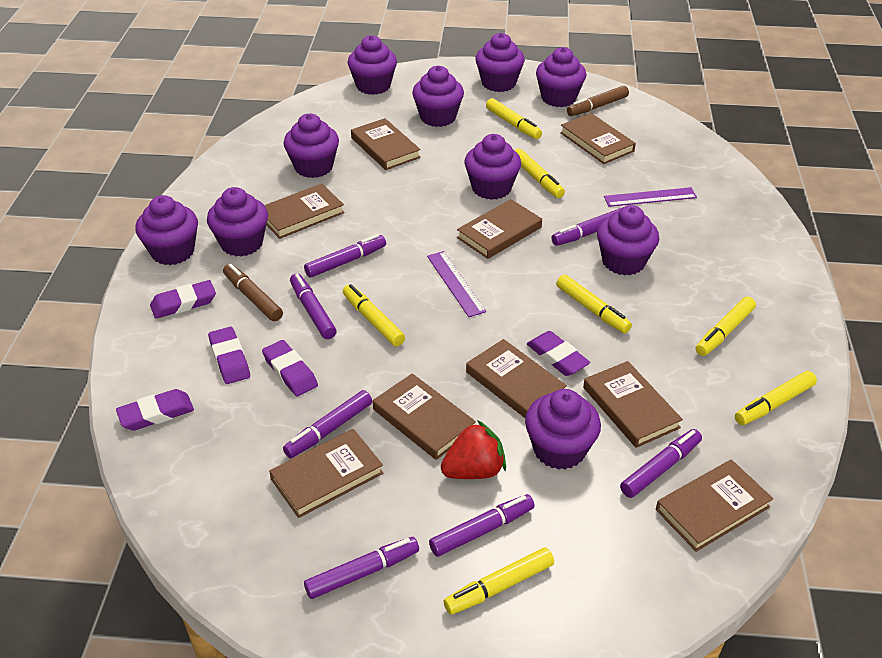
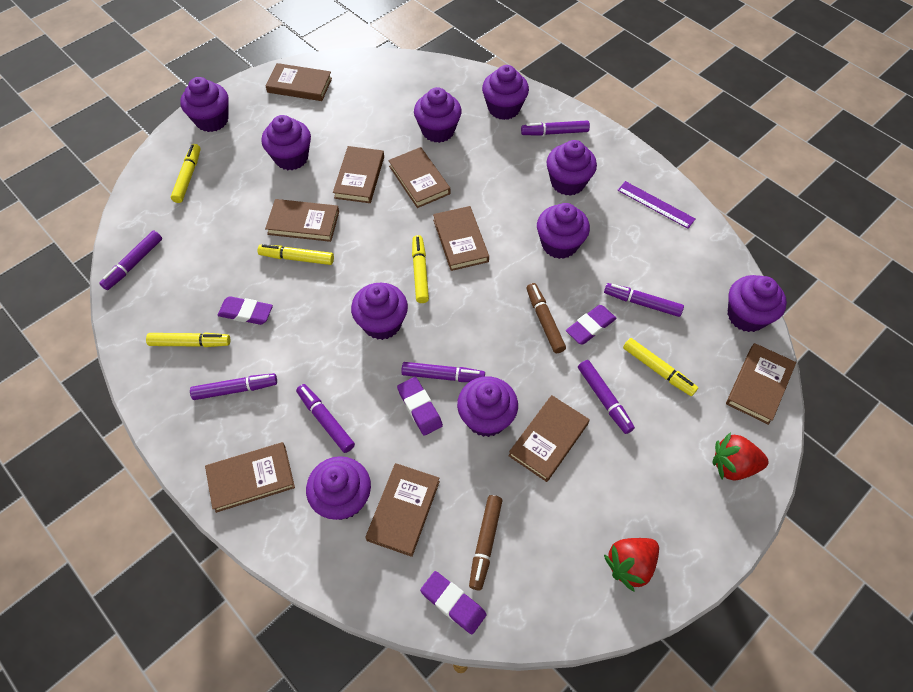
purple eraser: 5 -> 4
purple ruler: 2 -> 1
red strawberry: 1 -> 2
yellow marker: 7 -> 5

